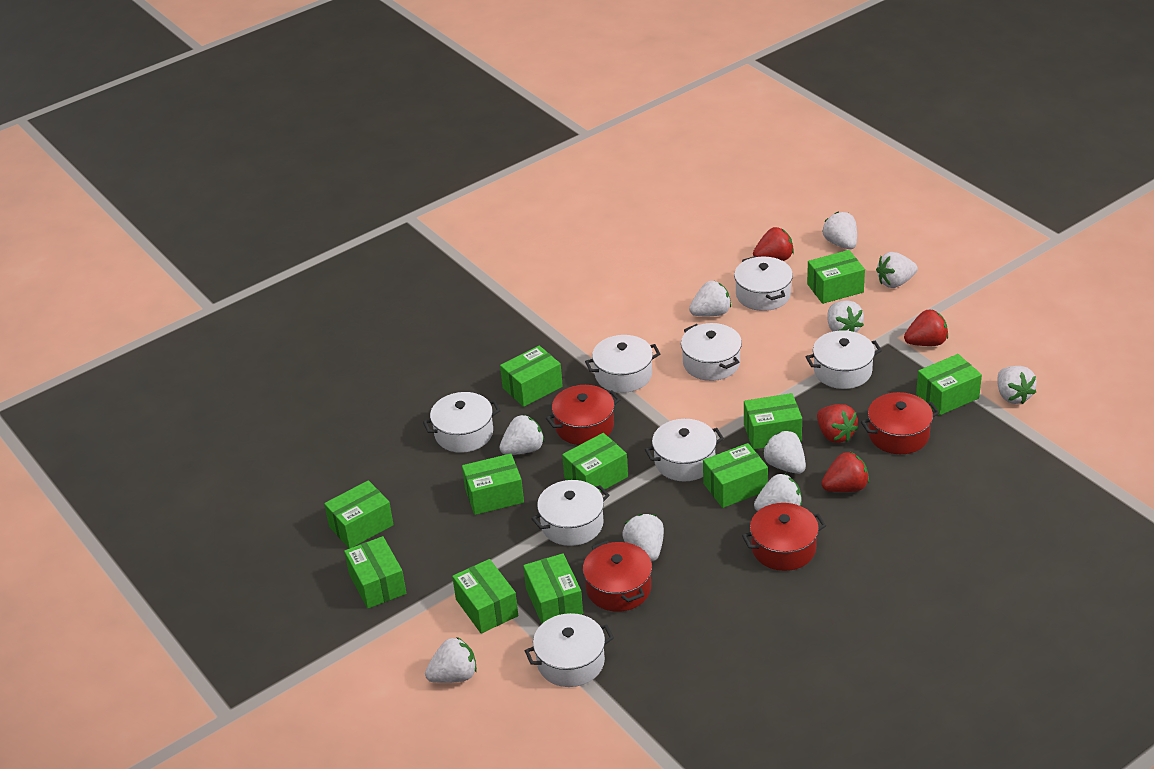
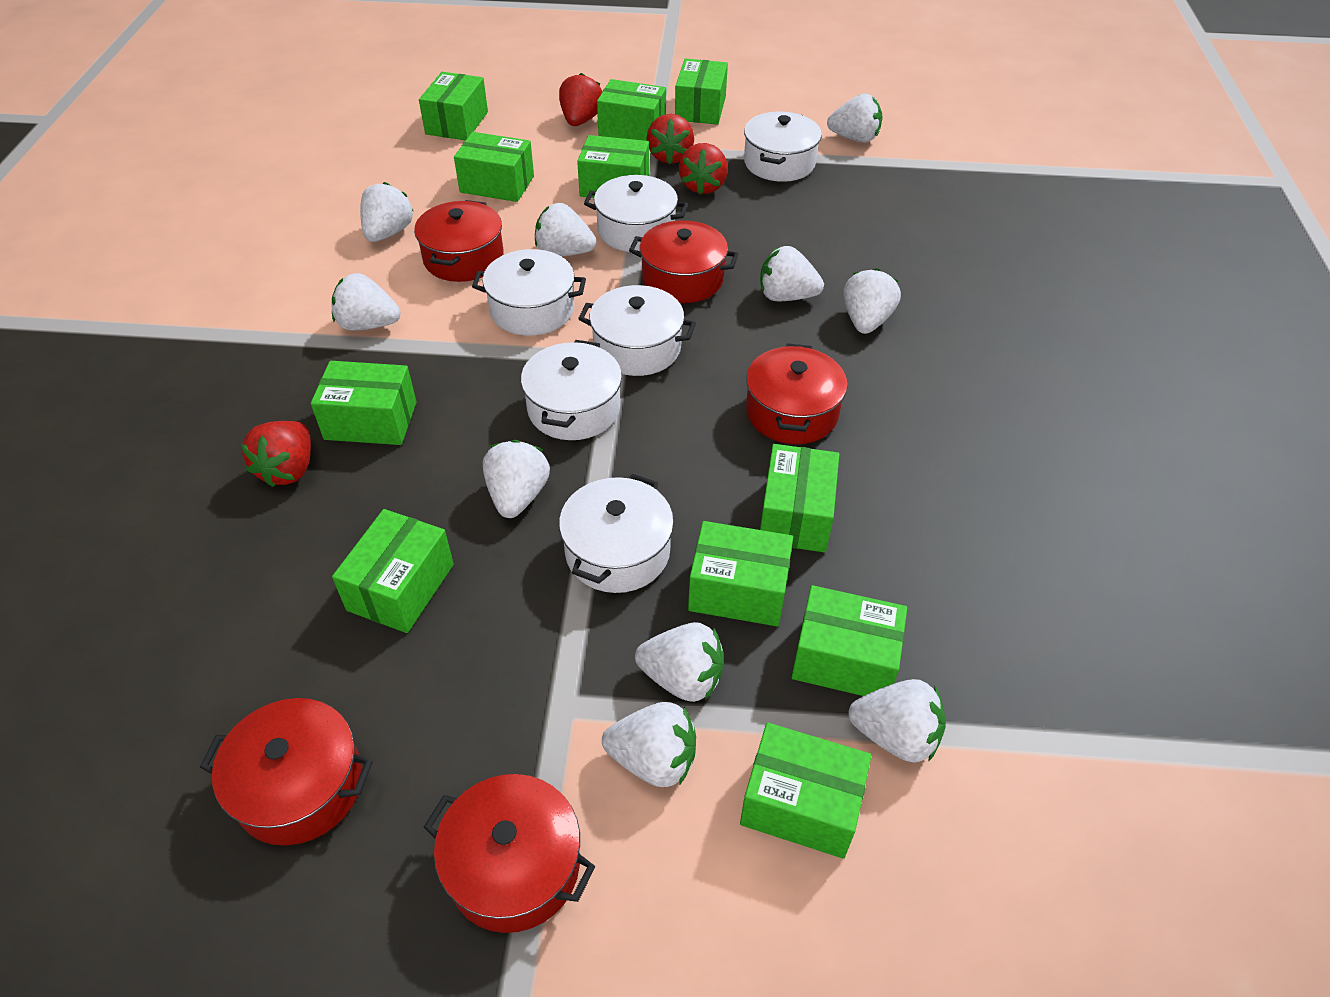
red pot: 4 -> 5
white pot: 8 -> 6

